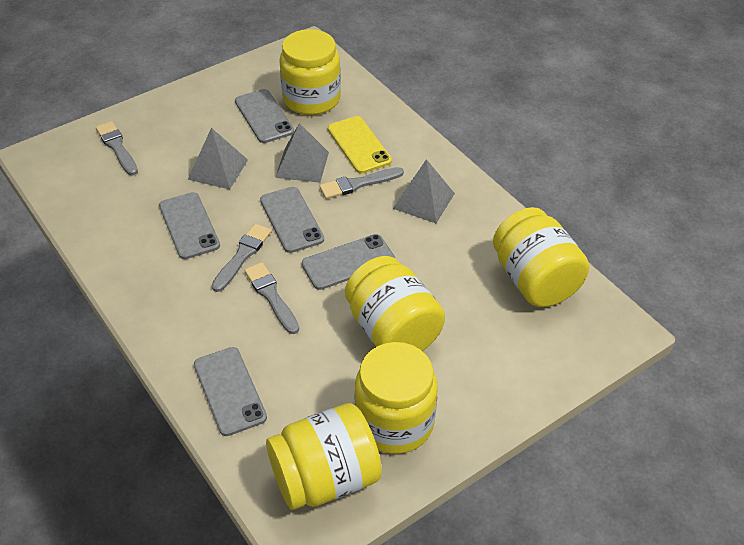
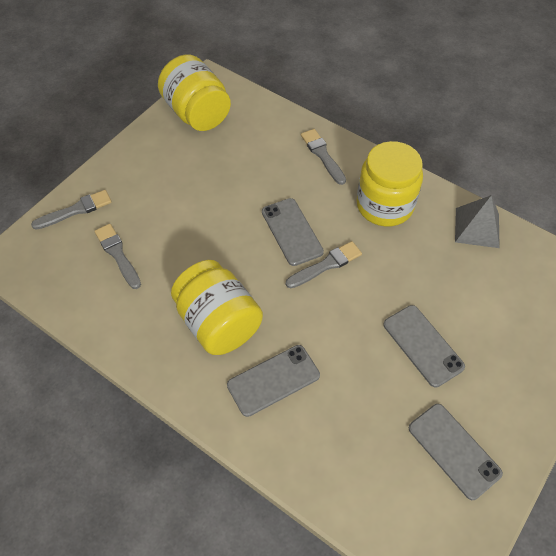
grey phone: 5 -> 4
grey pyramid: 3 -> 1
yellow jar: 5 -> 3
yellow phone: 1 -> 0

